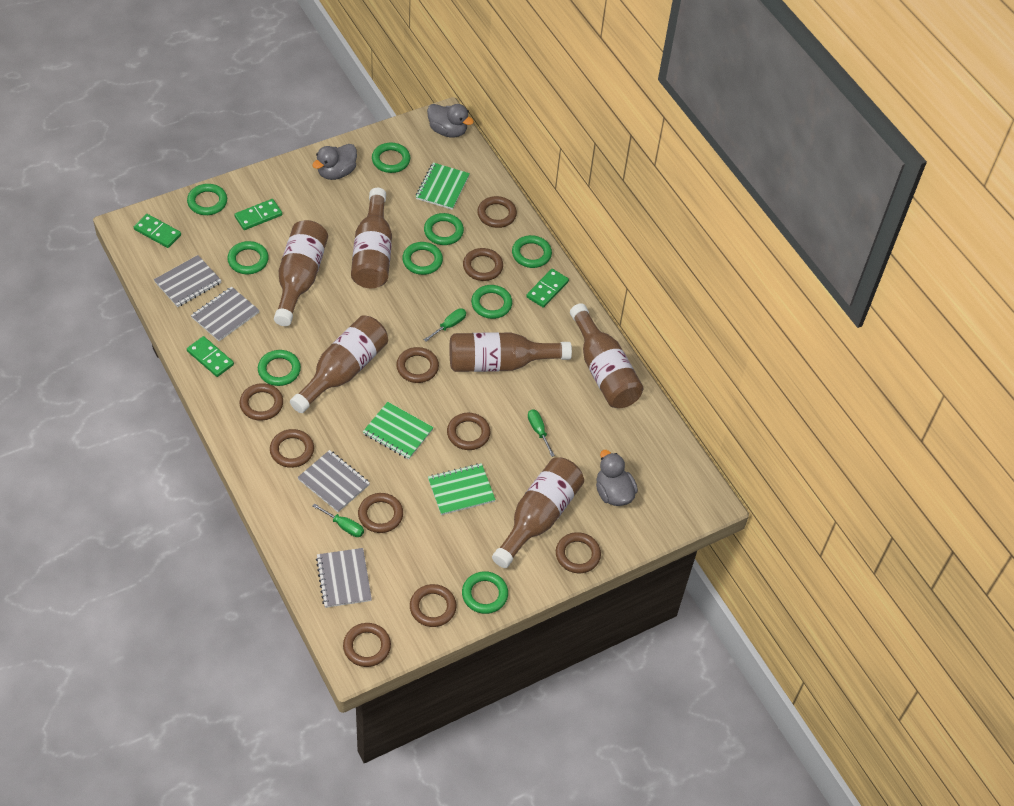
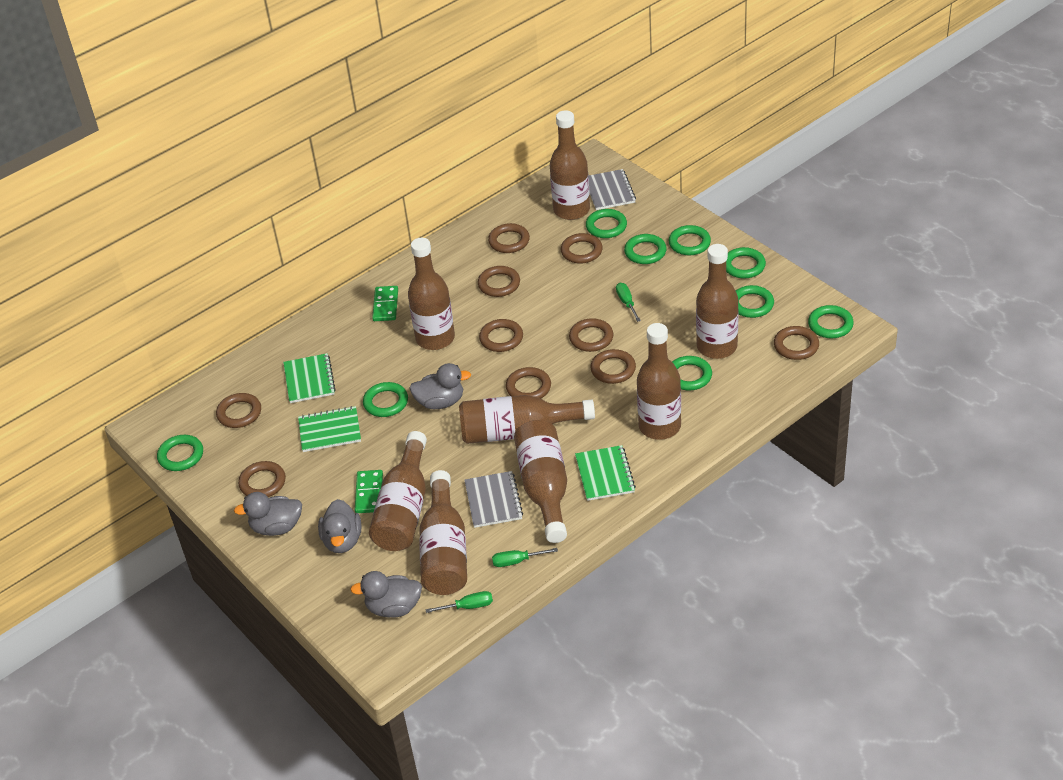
brown bottle: 6 -> 8
green domino: 4 -> 2
grey duck: 3 -> 4
grey notebook: 4 -> 2

